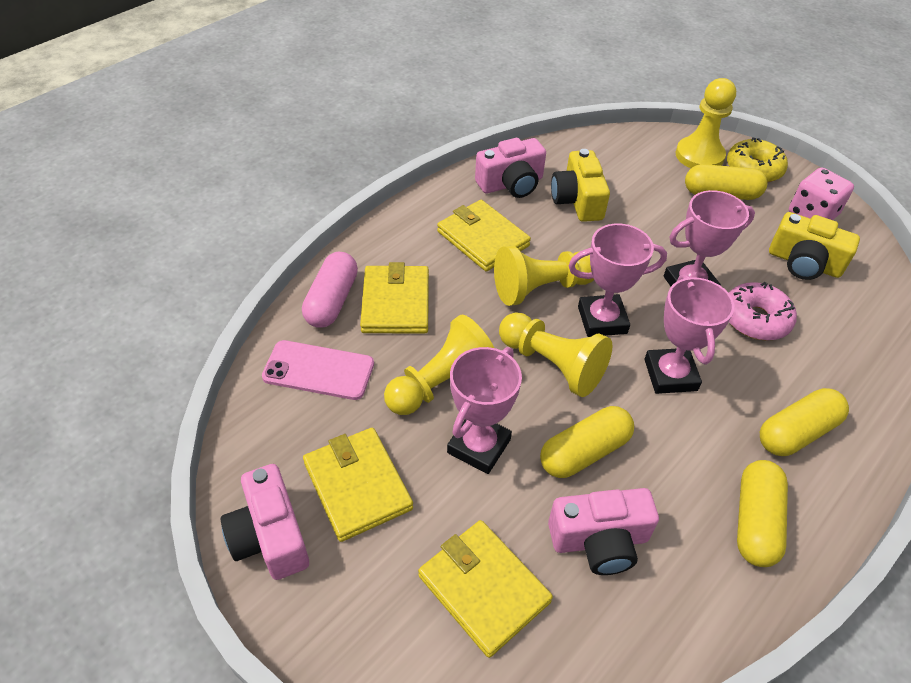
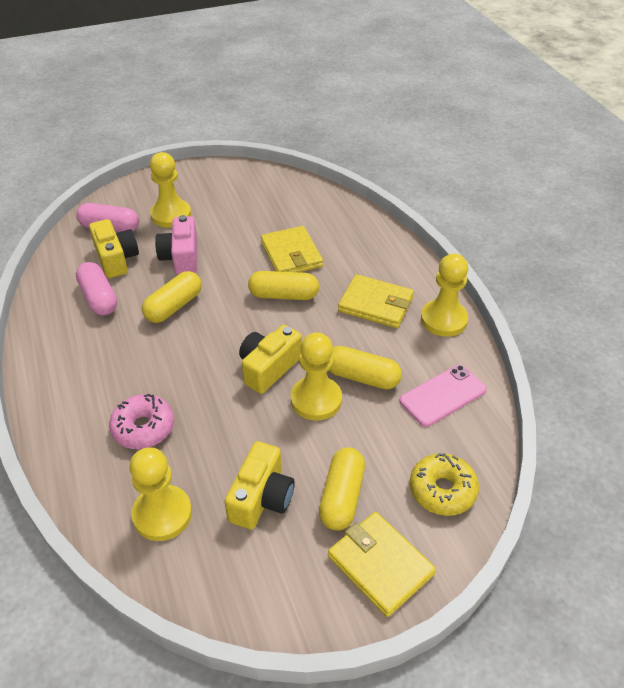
pink camera: 3 -> 1
pink capsule: 1 -> 2
pink dice: 1 -> 0
pink trophy: 4 -> 0
yellow camera: 2 -> 3
yellow wallet: 4 -> 3

